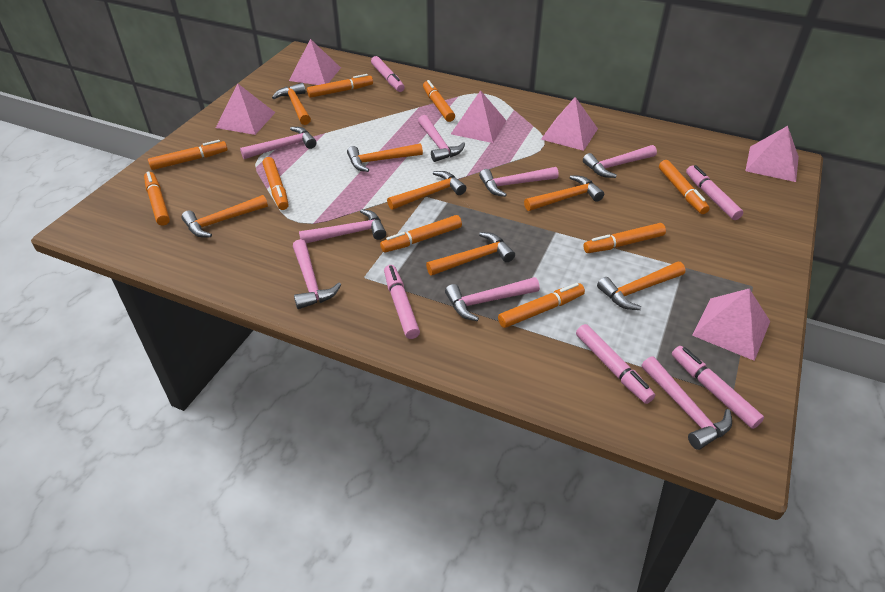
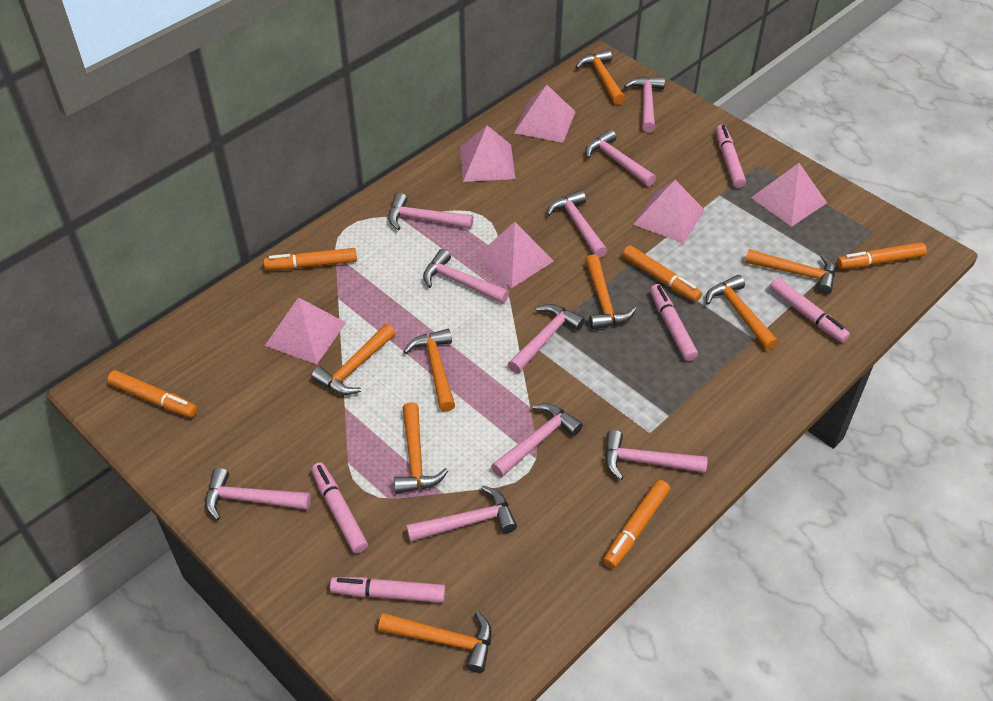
orange hammer: 7 -> 8
orange marker: 9 -> 5
pink hammer: 8 -> 10

